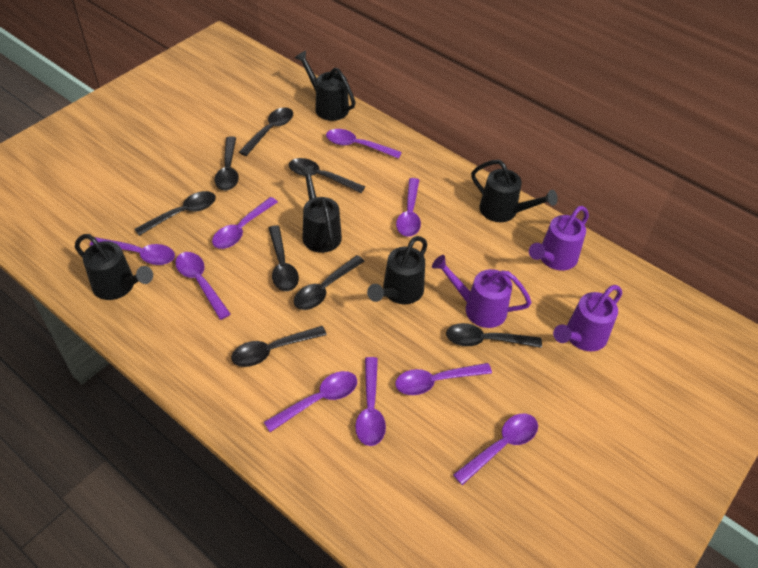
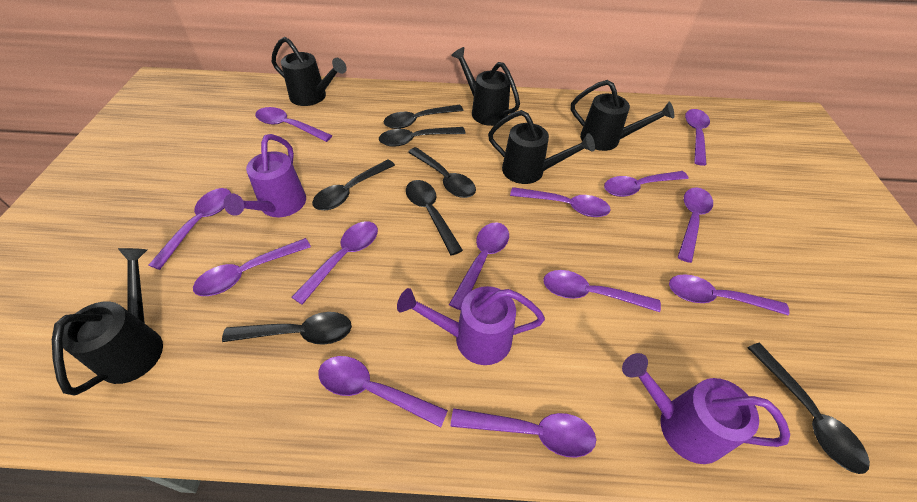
black spoon: 8 -> 7
purple spoon: 9 -> 13

